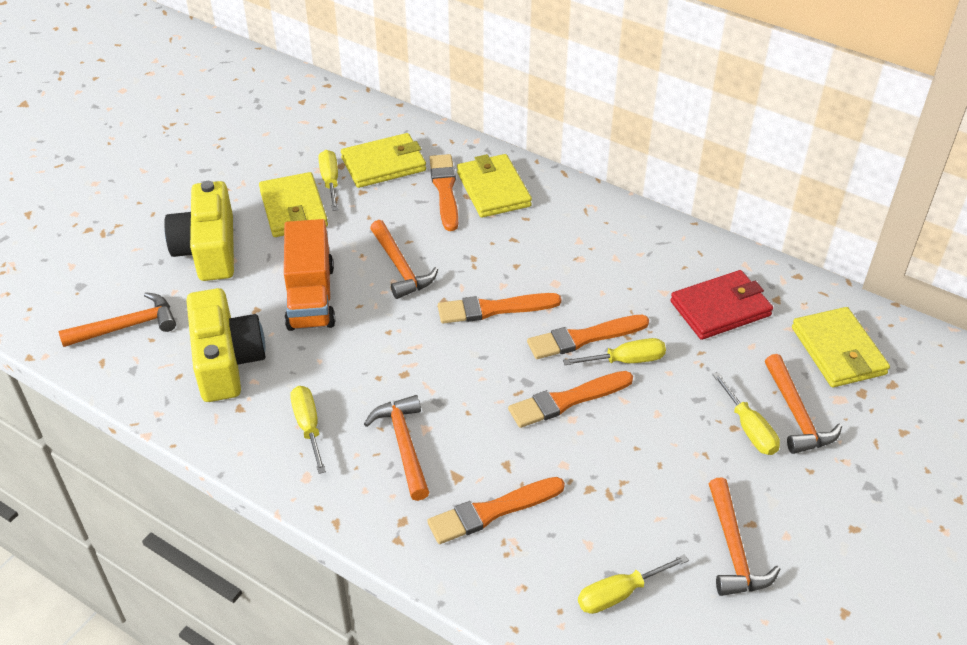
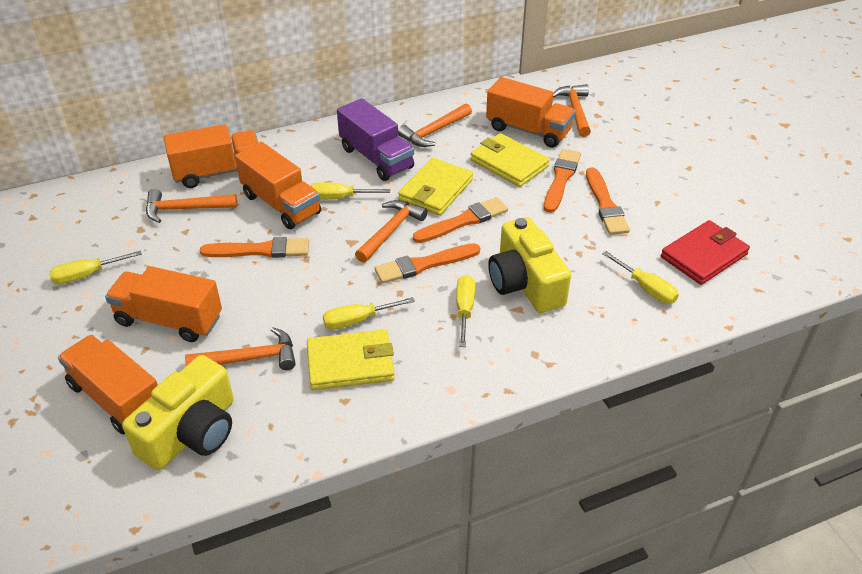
orange truck: 1 -> 5
purple truck: 0 -> 1
yellow wallet: 4 -> 3

